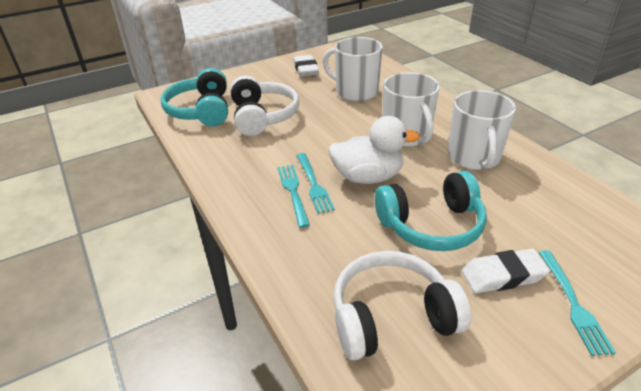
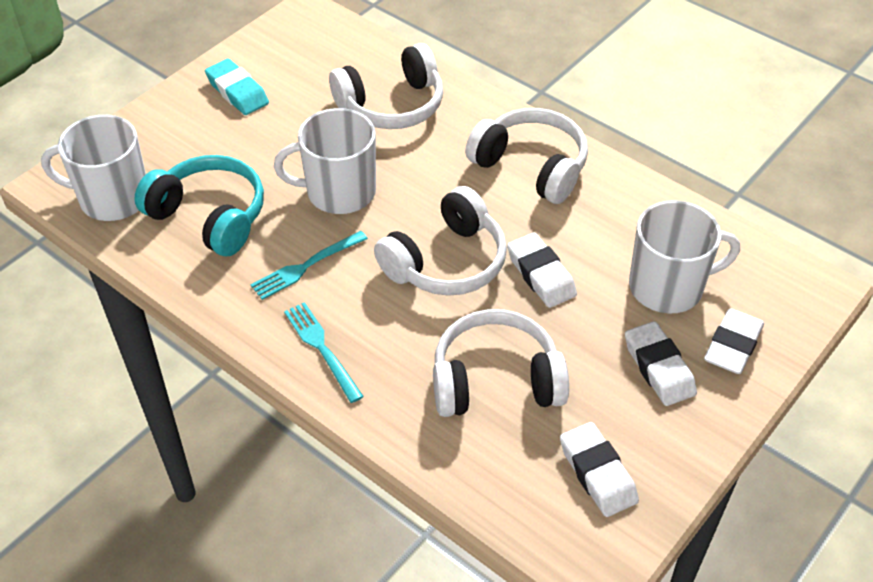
turquoise eraser: 0 -> 1
turquoise fork: 3 -> 2
turquoise headphones: 2 -> 1
white duck: 1 -> 0
white eraser: 2 -> 4
white headphones: 2 -> 4

